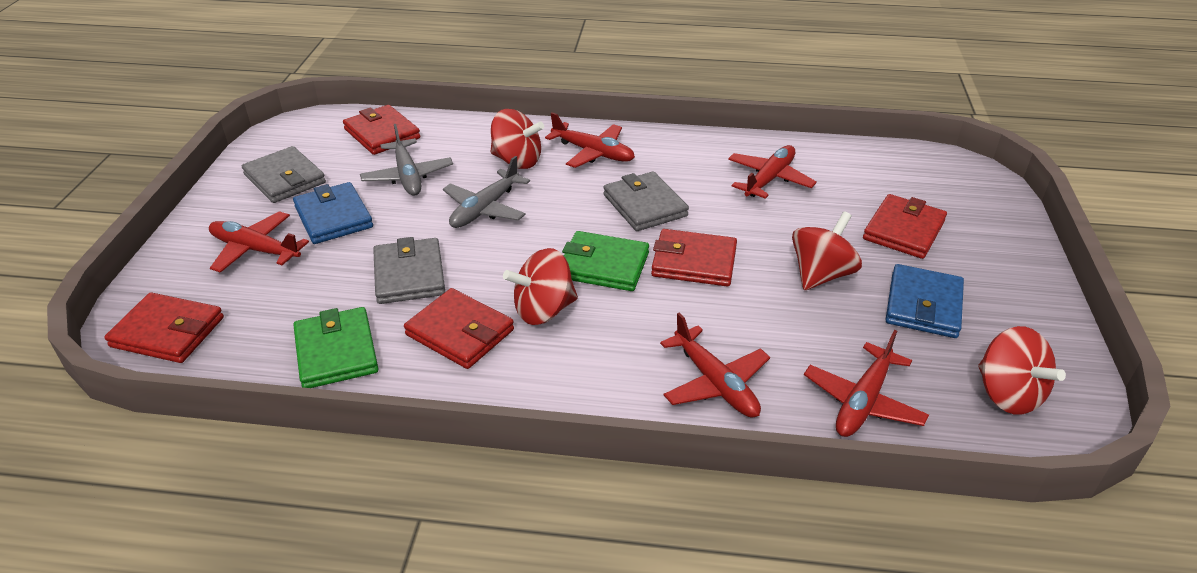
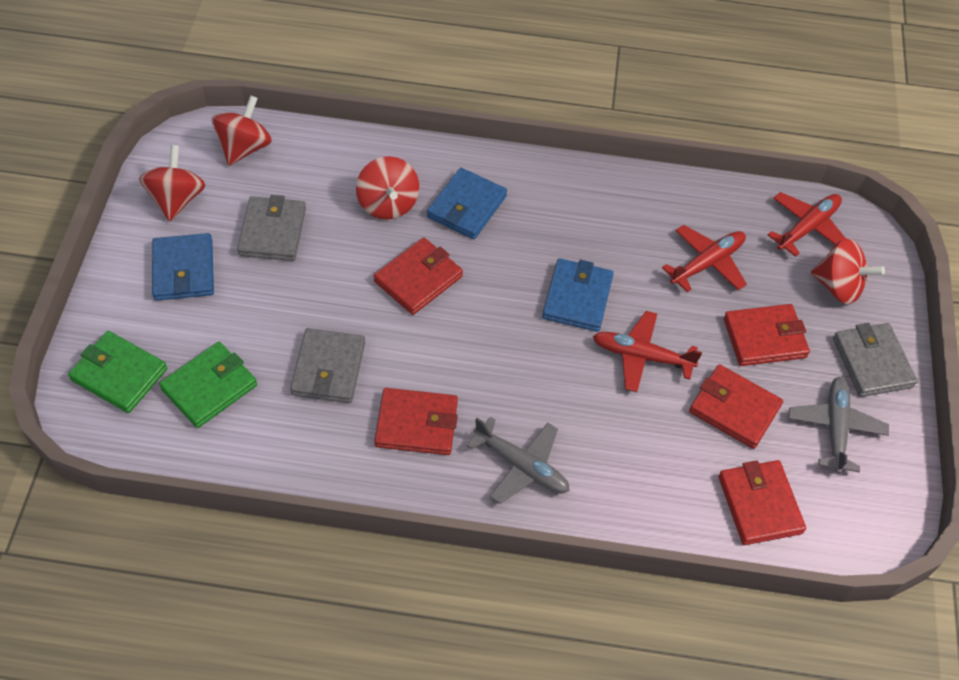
blue wallet: 2 -> 3
red plane: 5 -> 3

